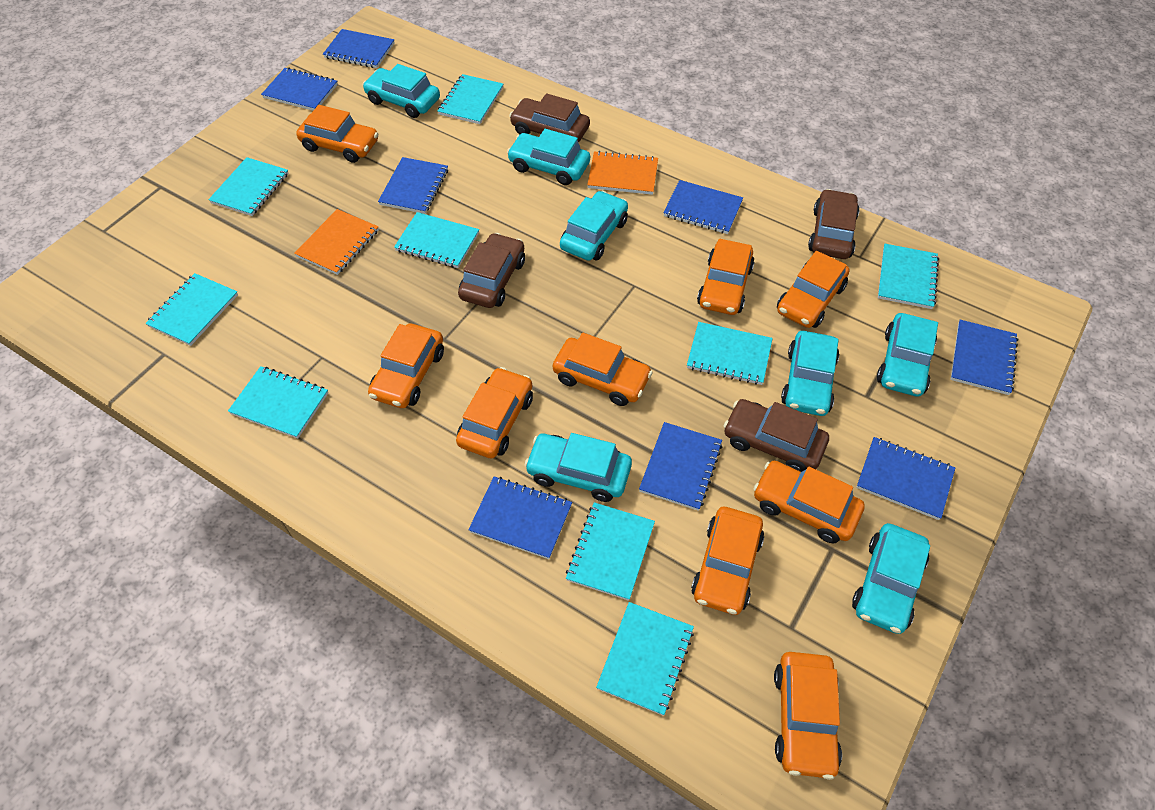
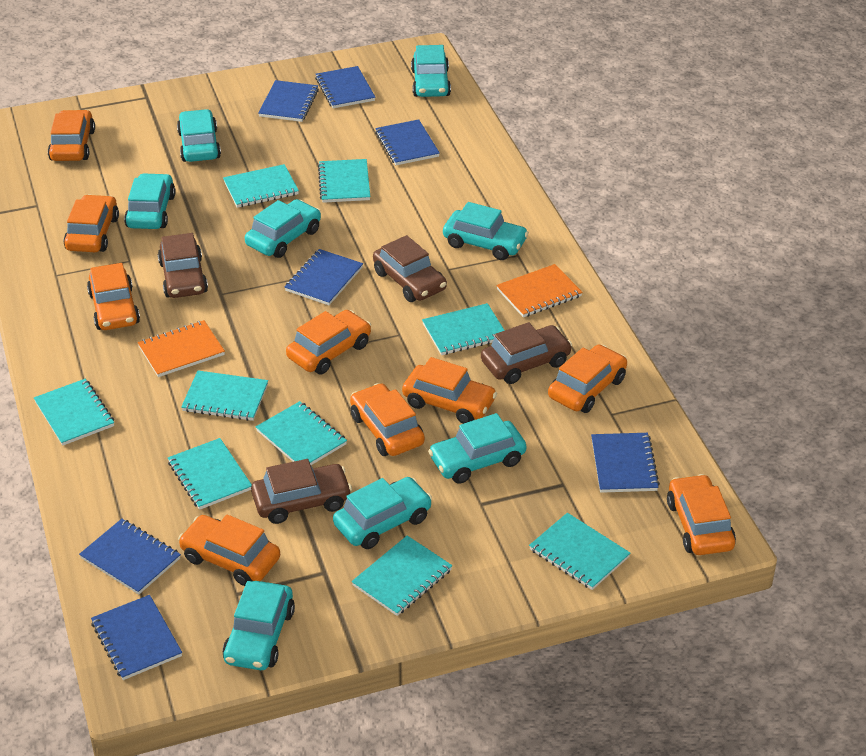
blue notebook: 8 -> 7
turquoise car: 7 -> 8

